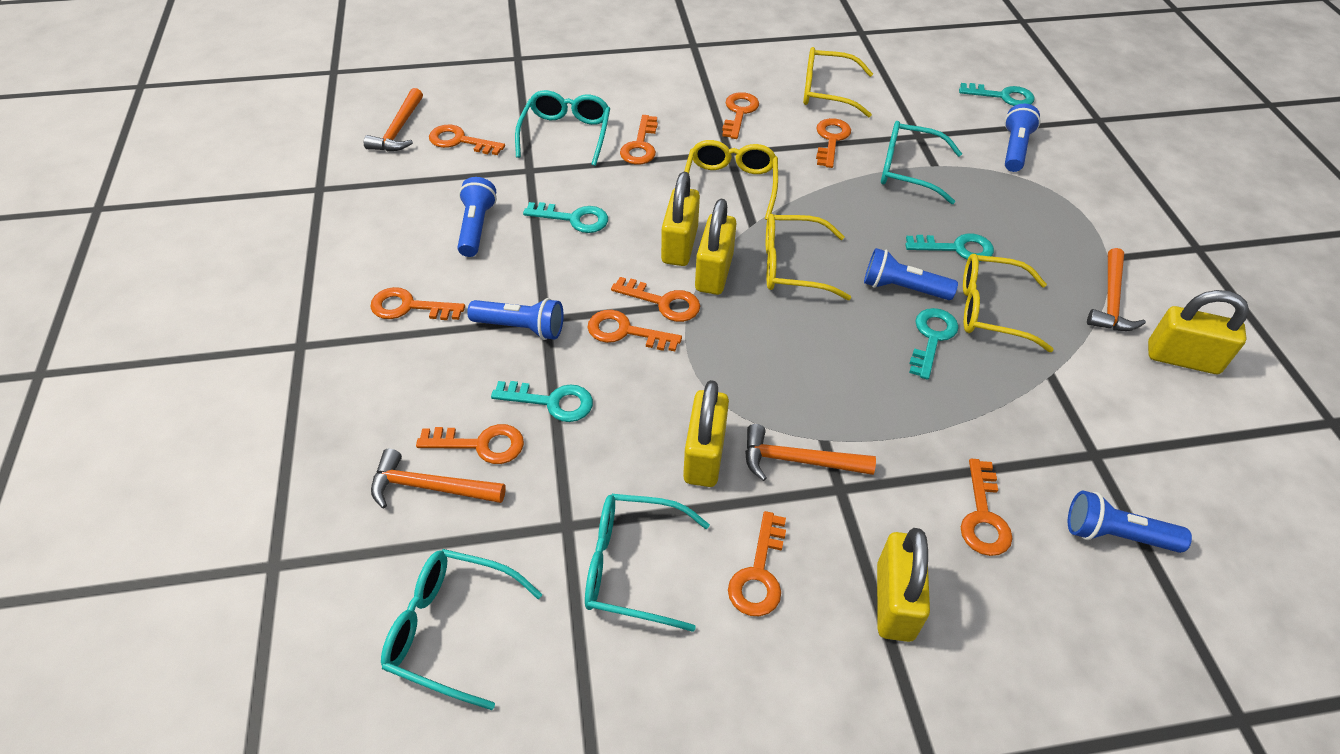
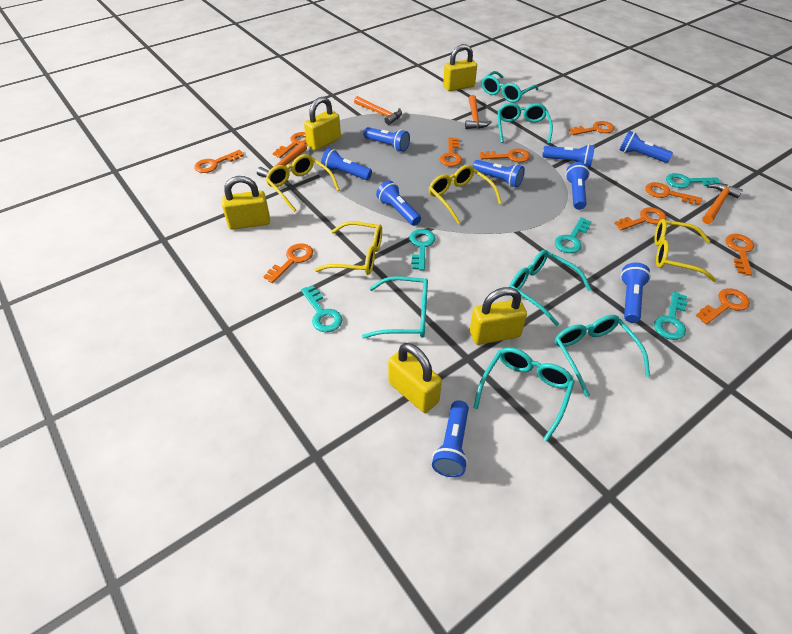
blue flashlight: 5 -> 9
turquoise glasses: 4 -> 6

